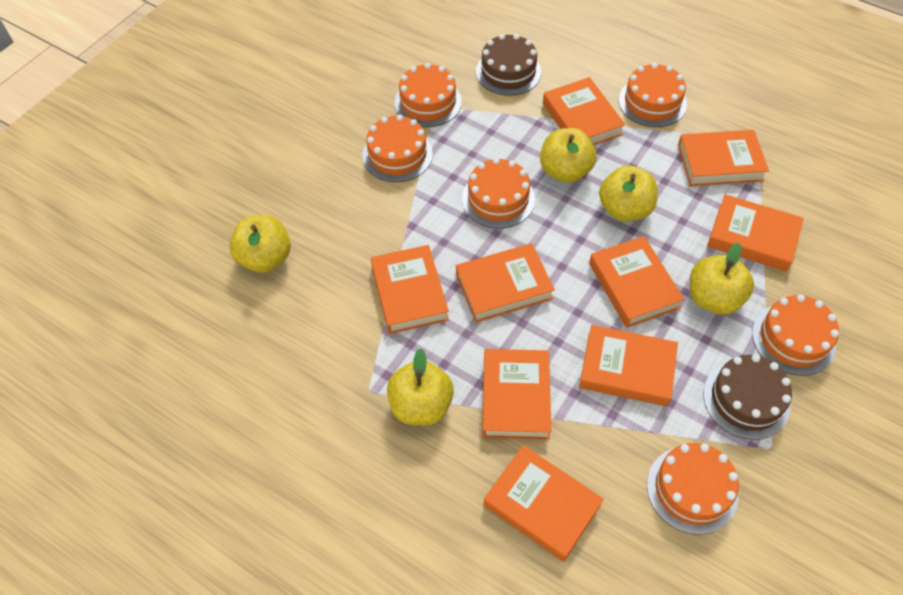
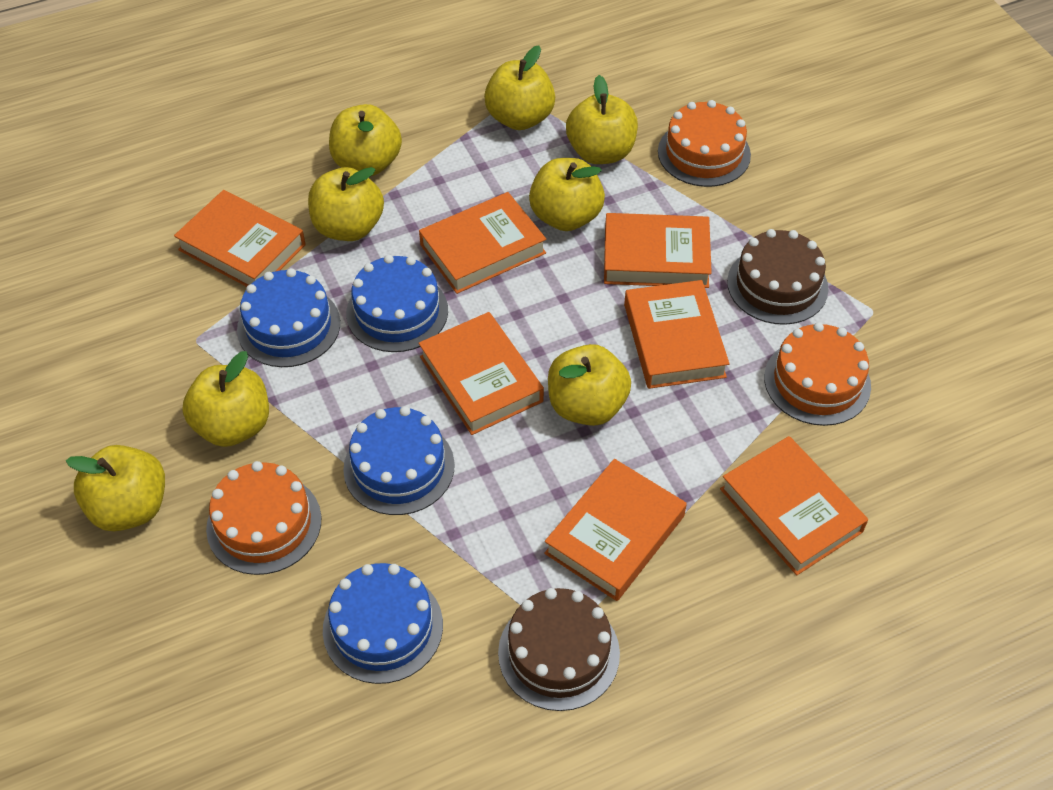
blue cake: 0 -> 4
orange book: 9 -> 7
orange cake: 6 -> 3
yellow apple: 5 -> 8

